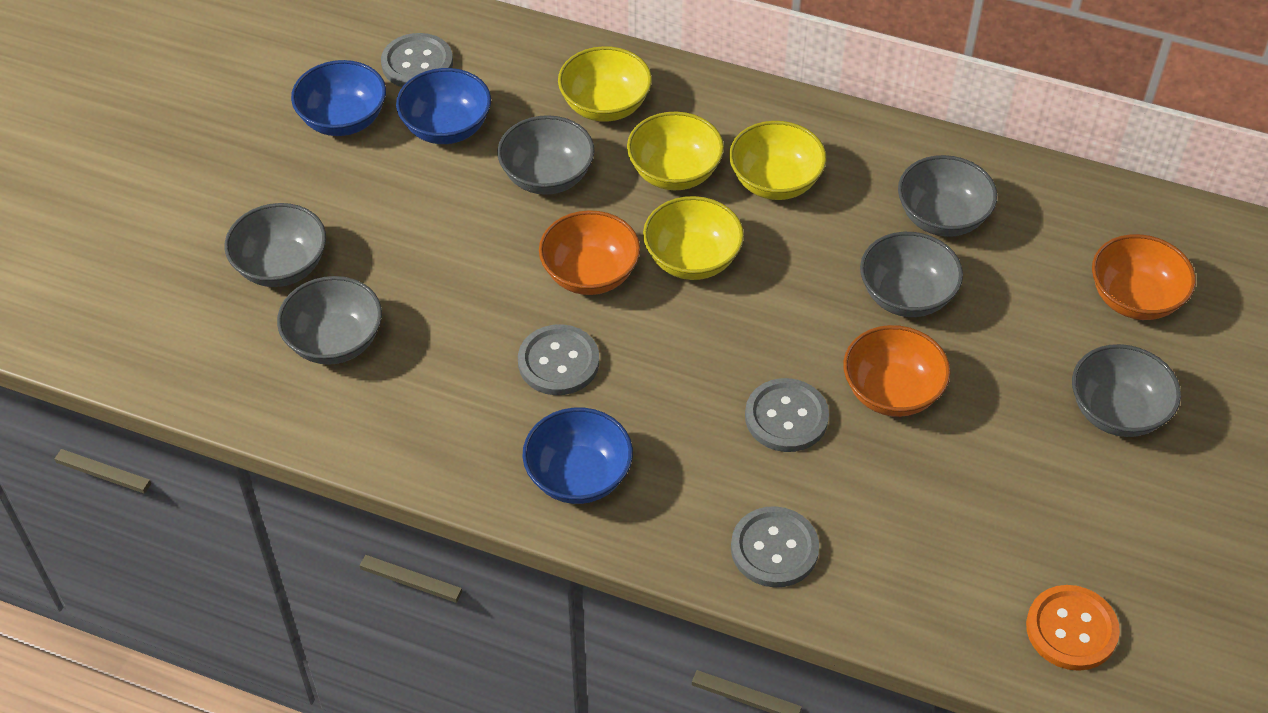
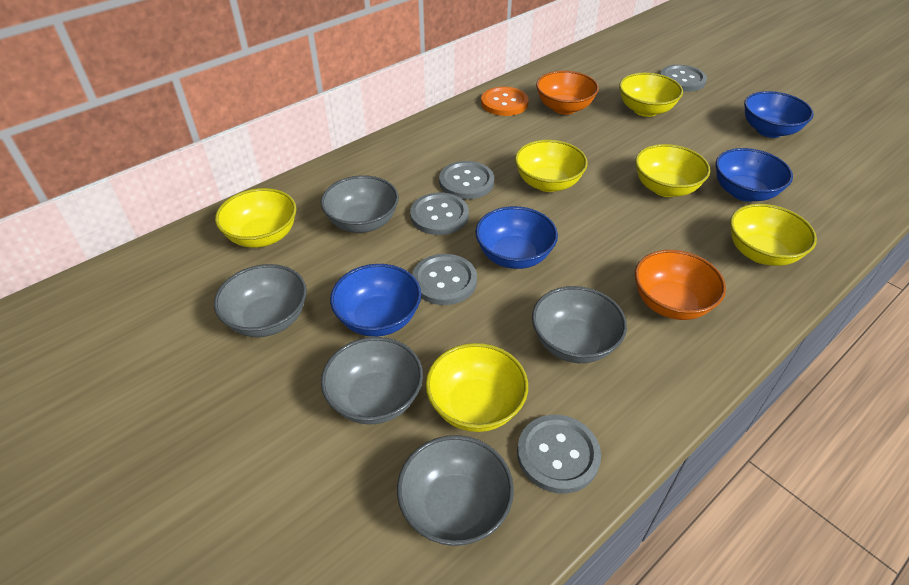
blue bowl: 3 -> 4
grey bowl: 6 -> 5
grey button: 4 -> 5
orange bowl: 3 -> 2
yellow bowl: 4 -> 6

